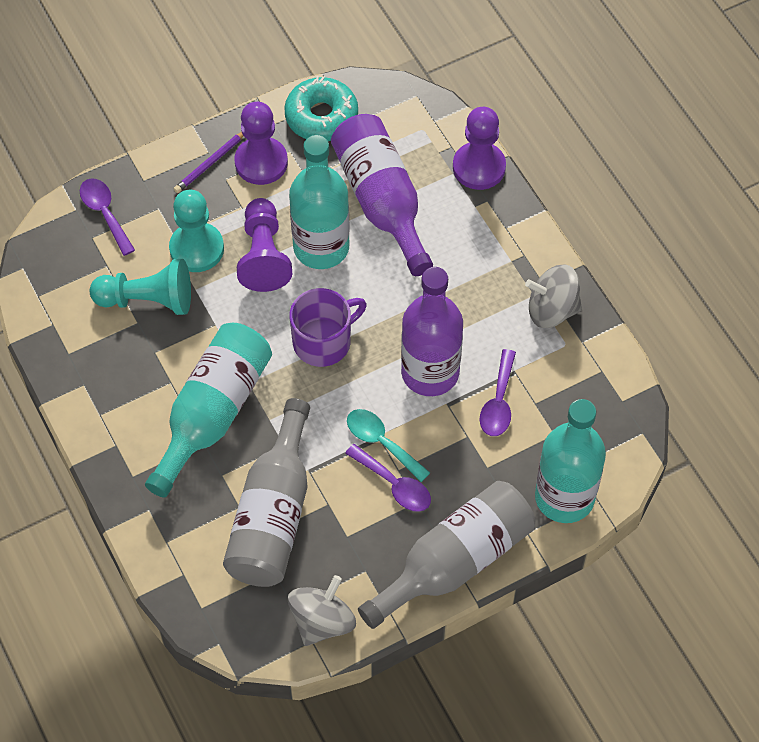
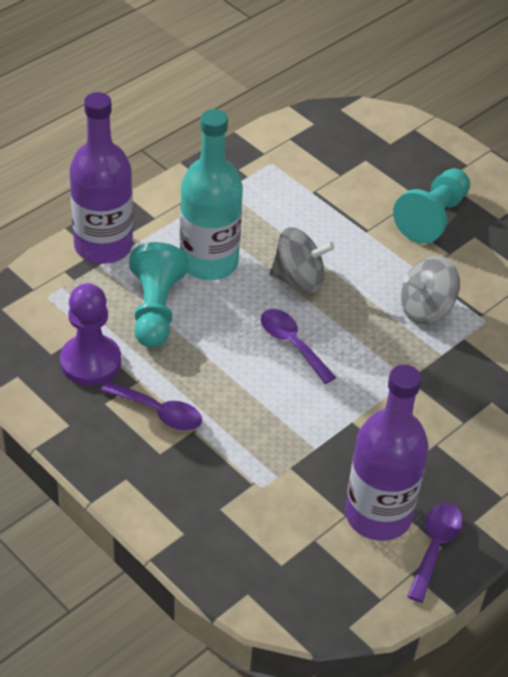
grey bottle: 2 -> 0
purple mug: 1 -> 0
purple pawn: 3 -> 1
purple pencil: 1 -> 0
turquoise bottle: 3 -> 1
turquoise donut: 1 -> 0
turquoise spoon: 1 -> 0

